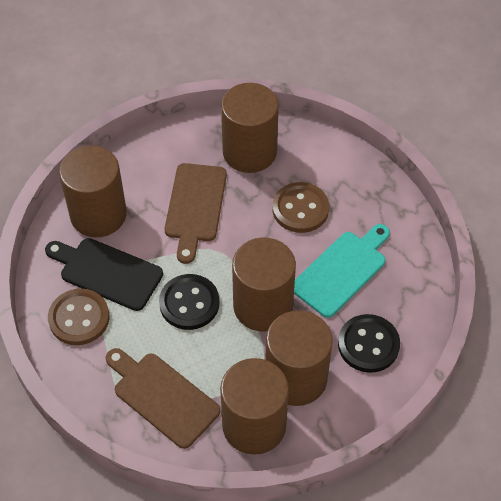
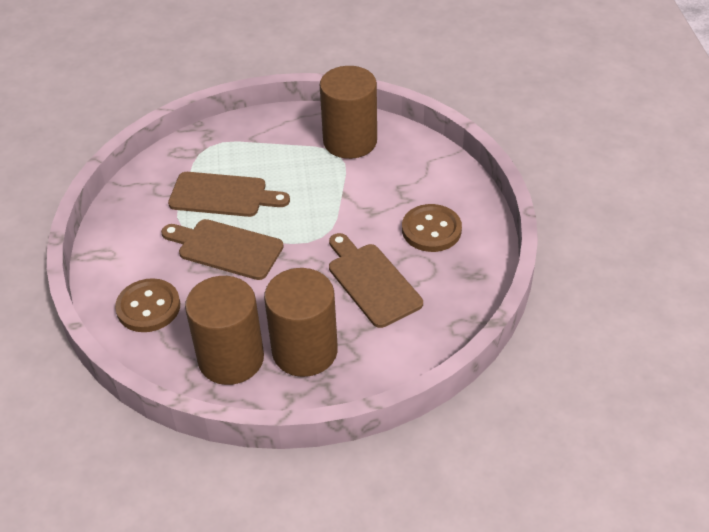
black button: 2 -> 0
black cutting board: 1 -> 0
brown cutting board: 2 -> 3
brown cylinder: 5 -> 3
turquoise cutting board: 1 -> 0

